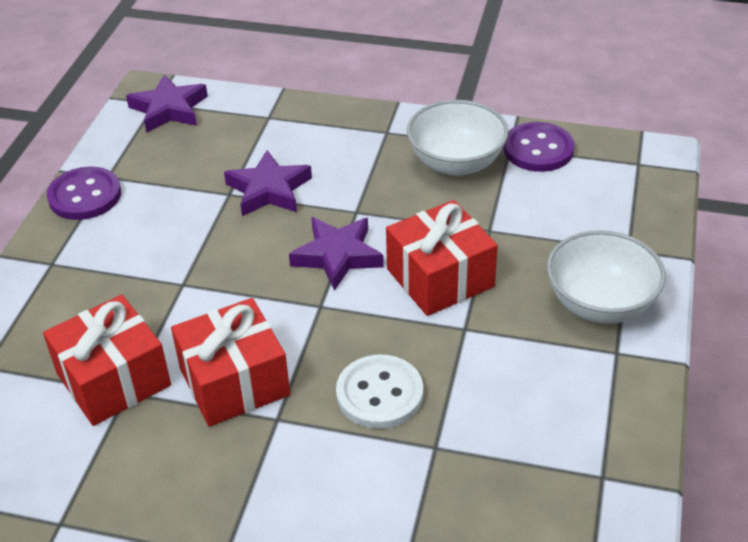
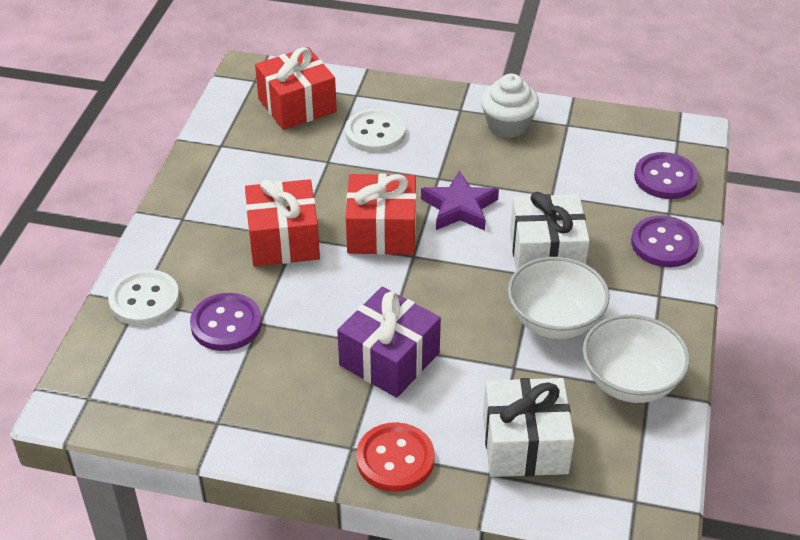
purple button: 2 -> 3
purple gift: 0 -> 1
purple star: 3 -> 1
red button: 0 -> 1
white button: 1 -> 2
white cupcake: 0 -> 1
white gift: 0 -> 2

